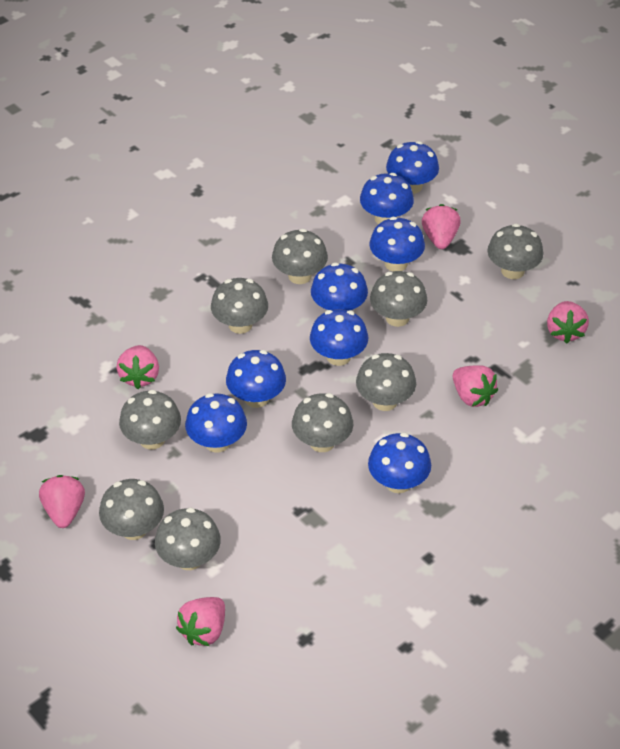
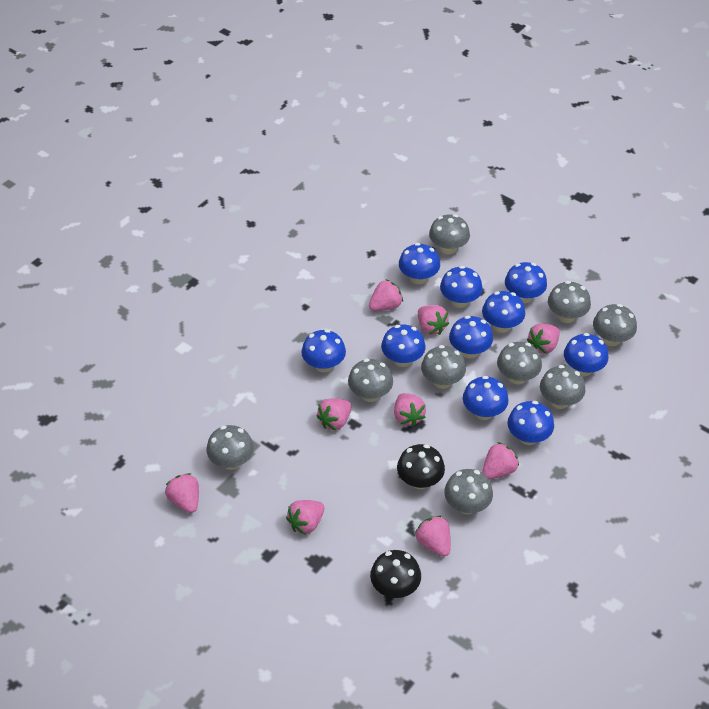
black mushroom: 0 -> 2
blue mushroom: 8 -> 10
pink strawberry: 6 -> 9

